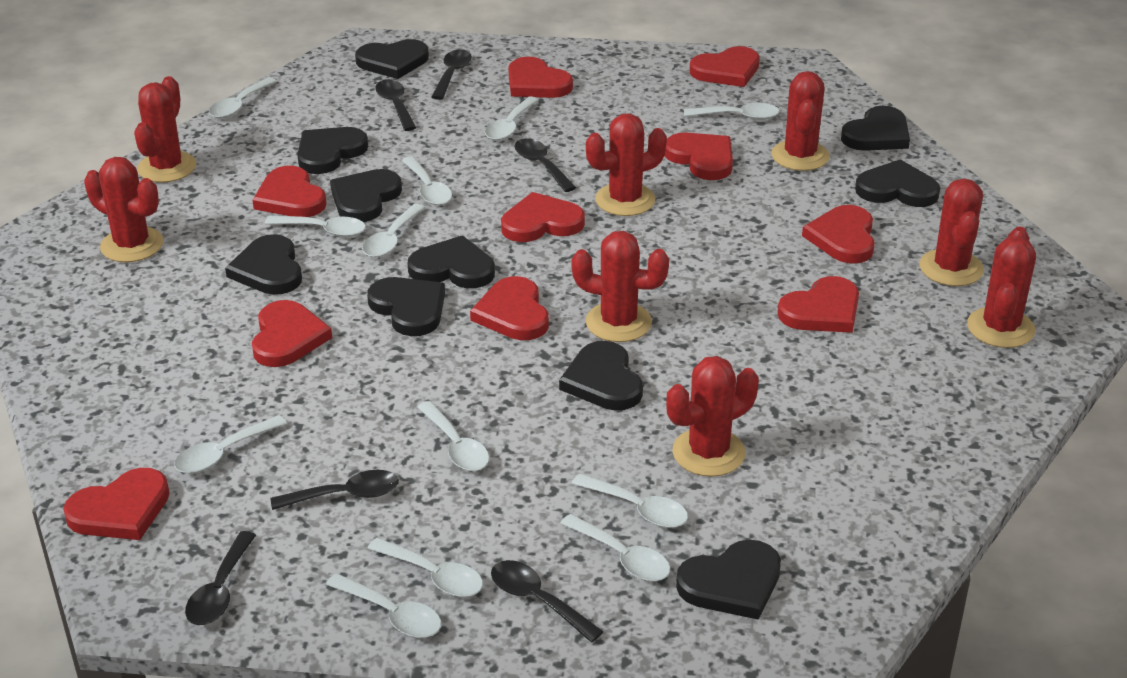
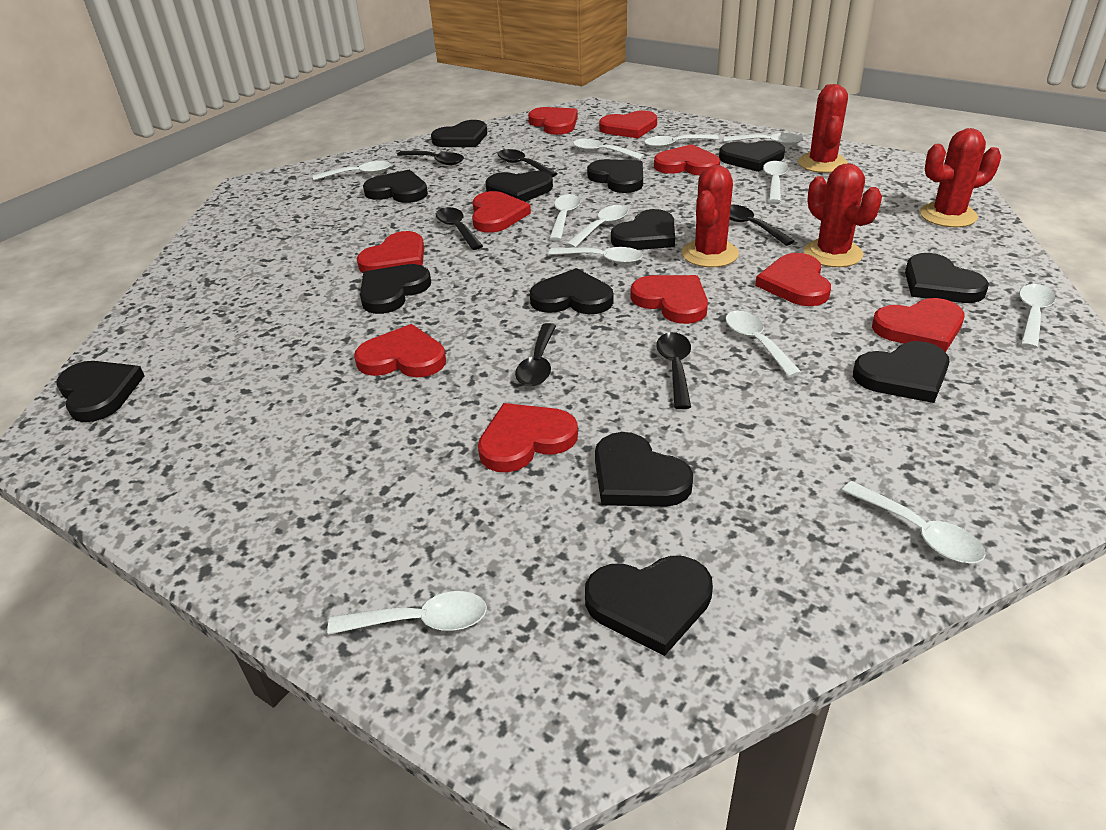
black heart: 10 -> 13
red cactus: 8 -> 4

